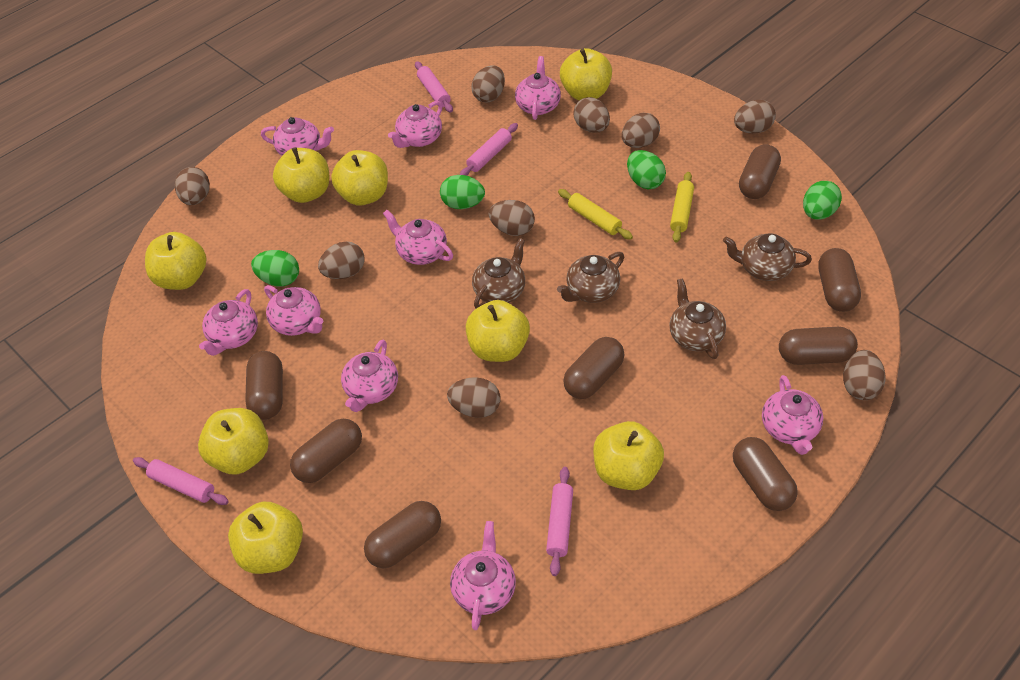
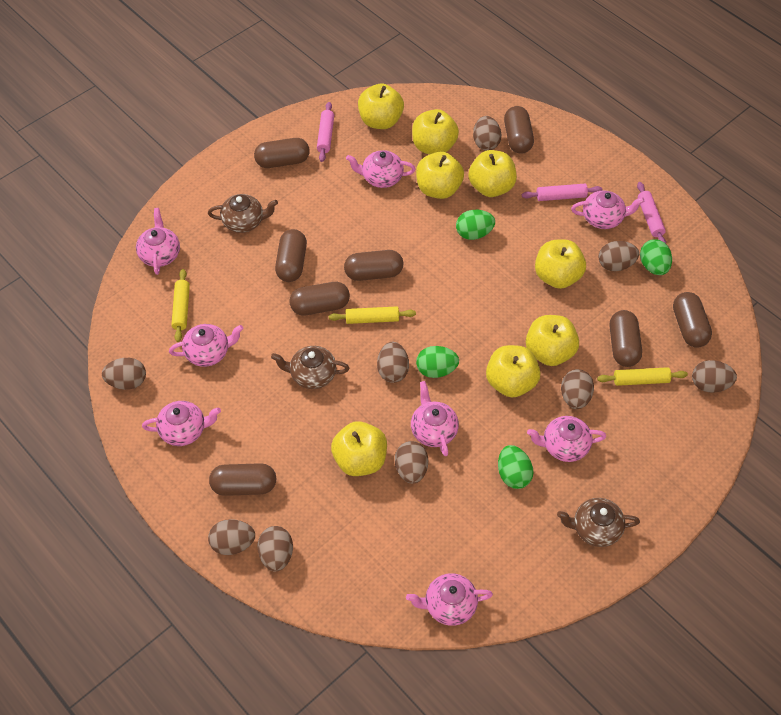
brown teapot: 4 -> 3
pink rolling pin: 4 -> 3
pink teapot: 9 -> 8
yellow rolling pin: 2 -> 3

